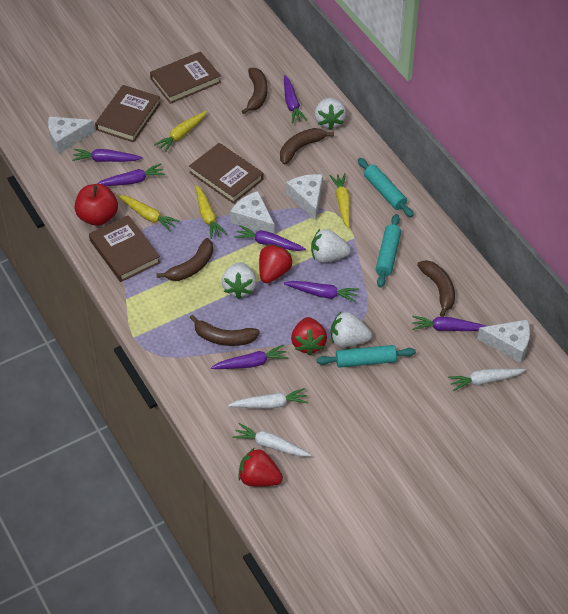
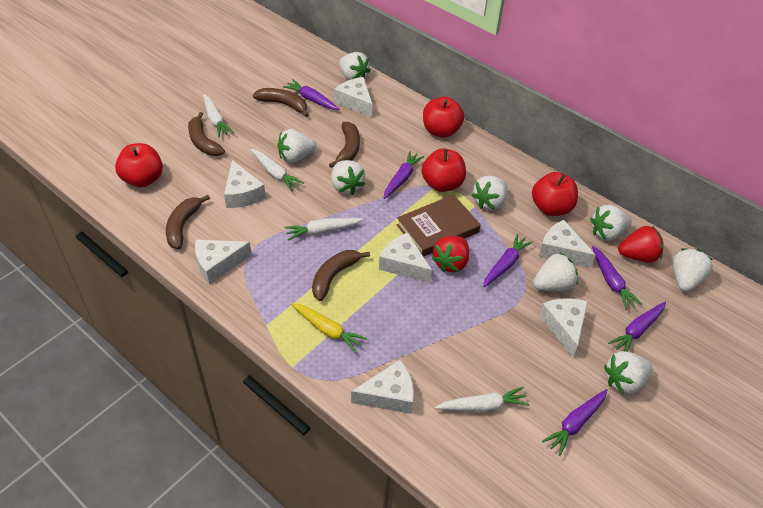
brown book: 4 -> 1
purple carrot: 7 -> 6
red apple: 1 -> 4
red strawberry: 3 -> 2
turquoise rolling pin: 3 -> 0
white carrot: 3 -> 4
white cheese: 4 -> 7
white strawberry: 4 -> 8
yellow carrot: 4 -> 1

